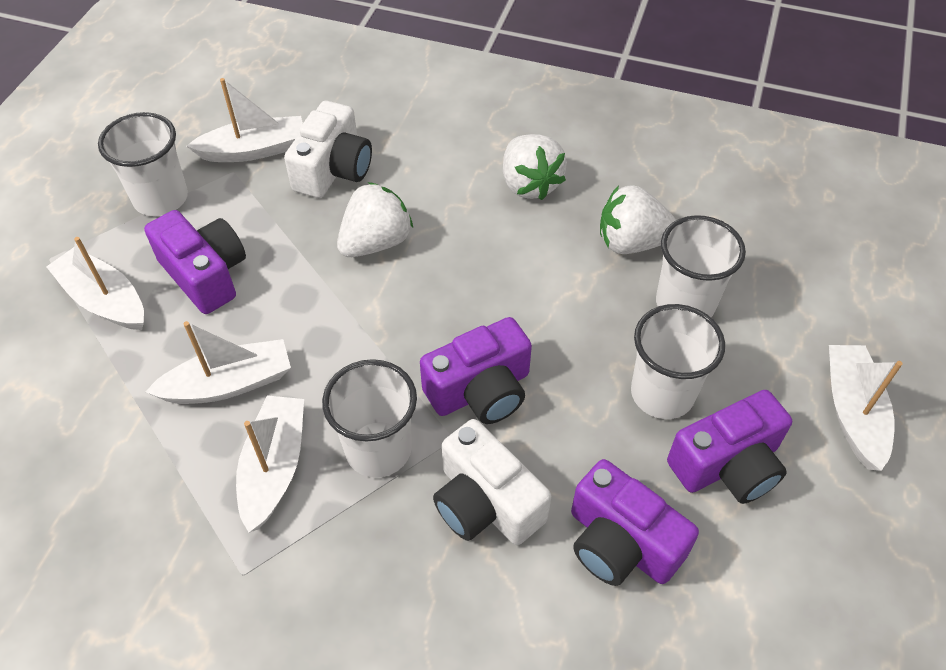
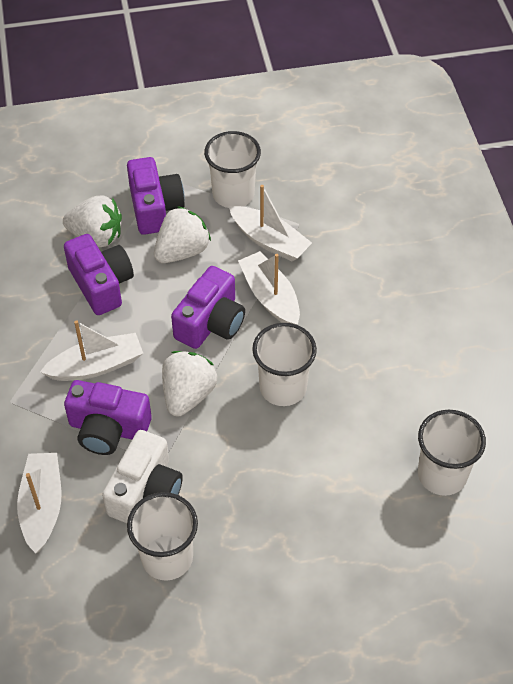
white boat: 5 -> 4
white camera: 2 -> 1

